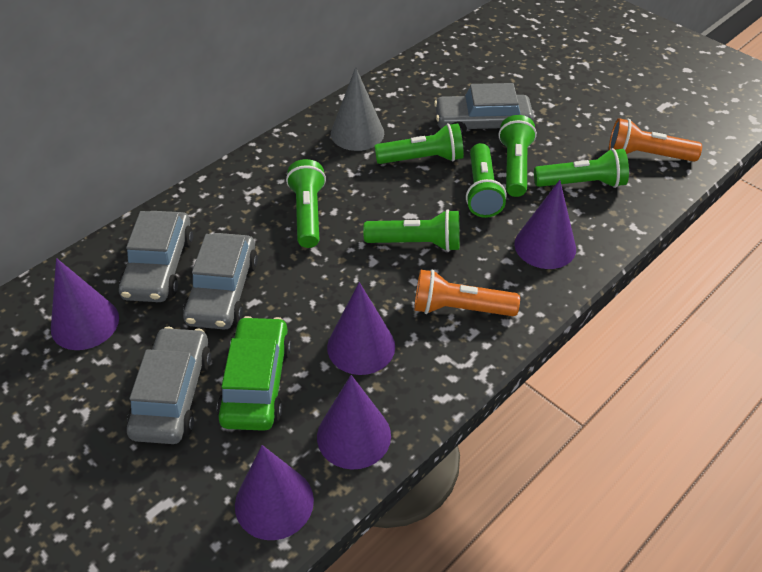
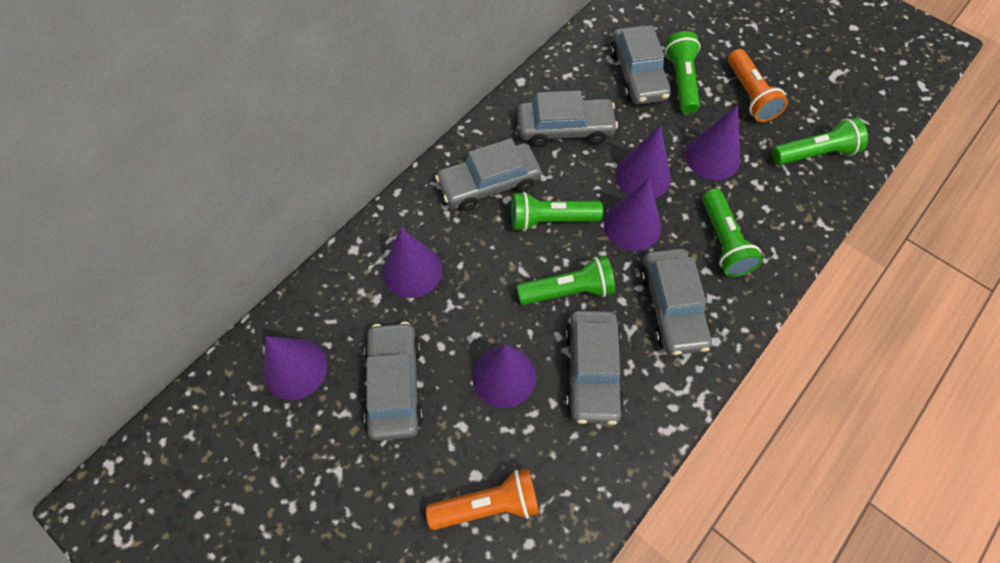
green car: 1 -> 0
green flashlight: 6 -> 5
grey car: 4 -> 6
grey cone: 1 -> 0
purple cone: 5 -> 6

